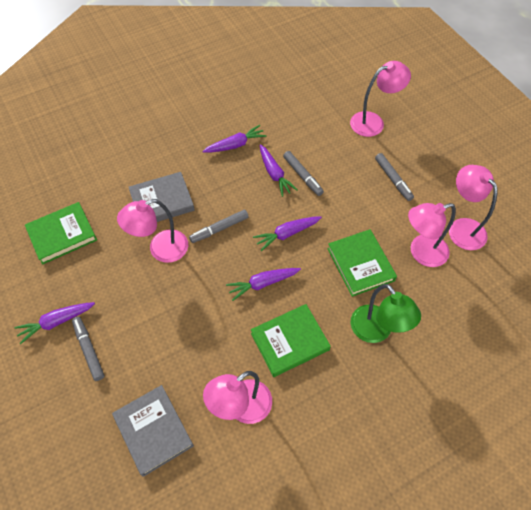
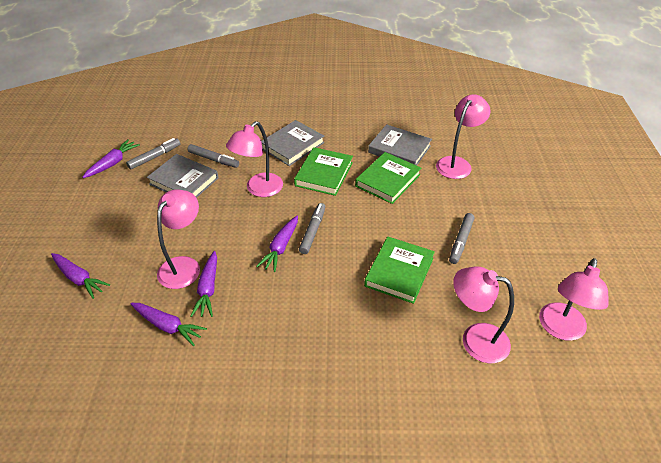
green lamp: 1 -> 0
grey book: 2 -> 3

